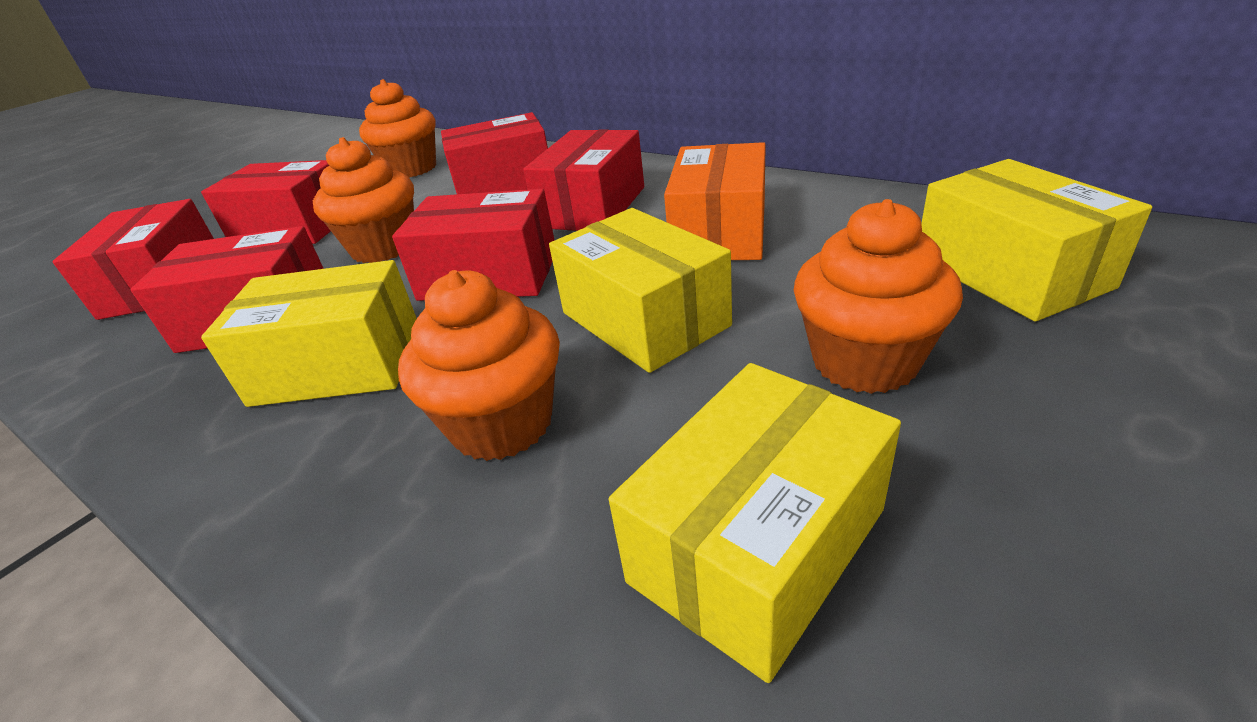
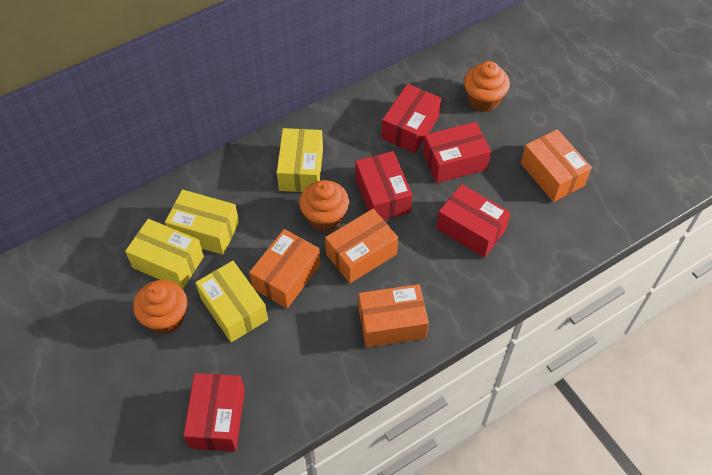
orange box: 1 -> 4
orange cupcake: 4 -> 3
red box: 6 -> 5

